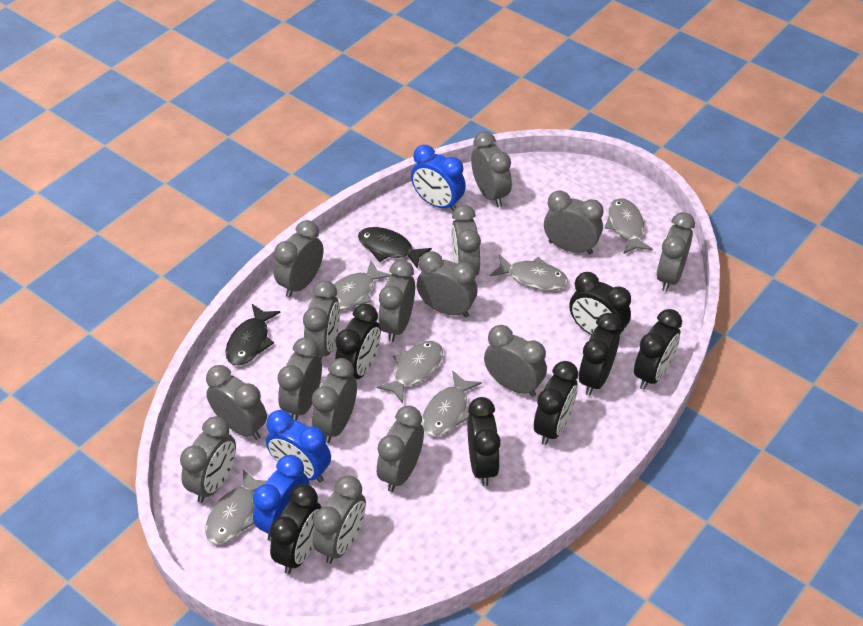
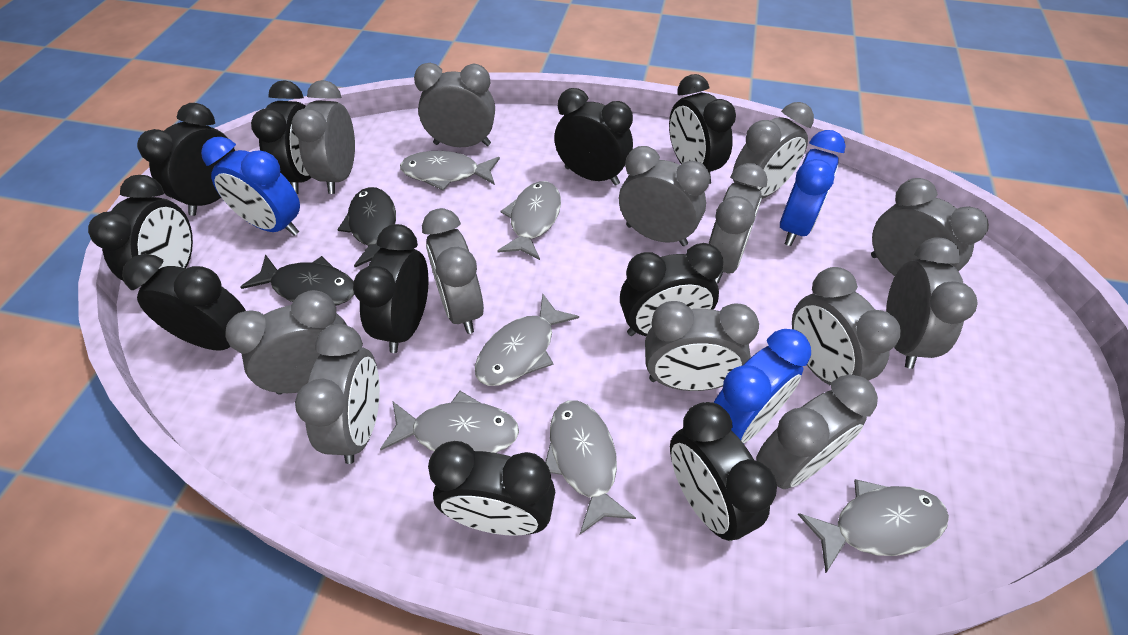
black clock: 7 -> 10
grey clock: 15 -> 13

